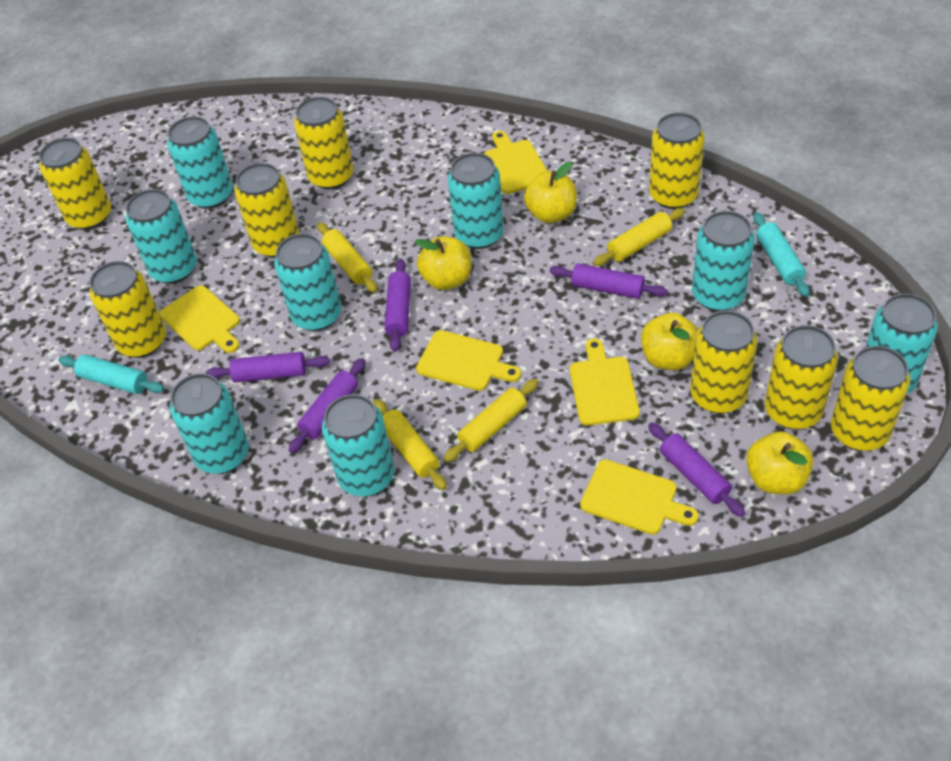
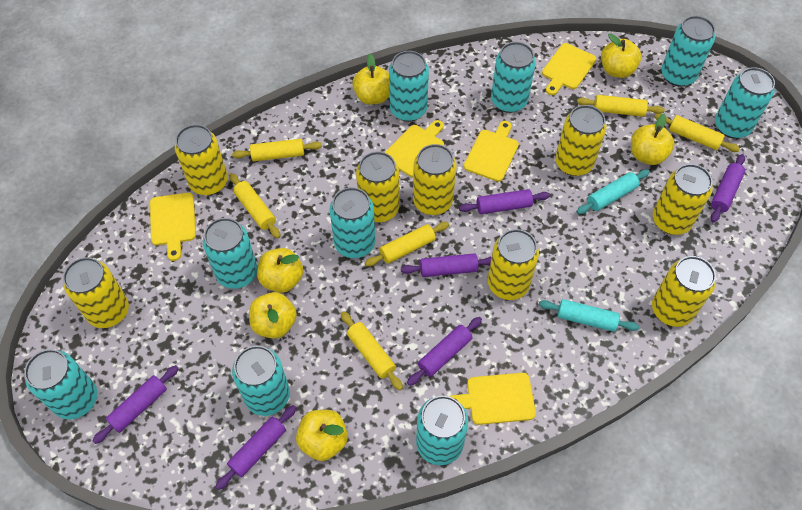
purple rolling pin: 5 -> 6
turquoise can: 8 -> 9
yellow apple: 4 -> 6
yellow rolling pin: 4 -> 6

